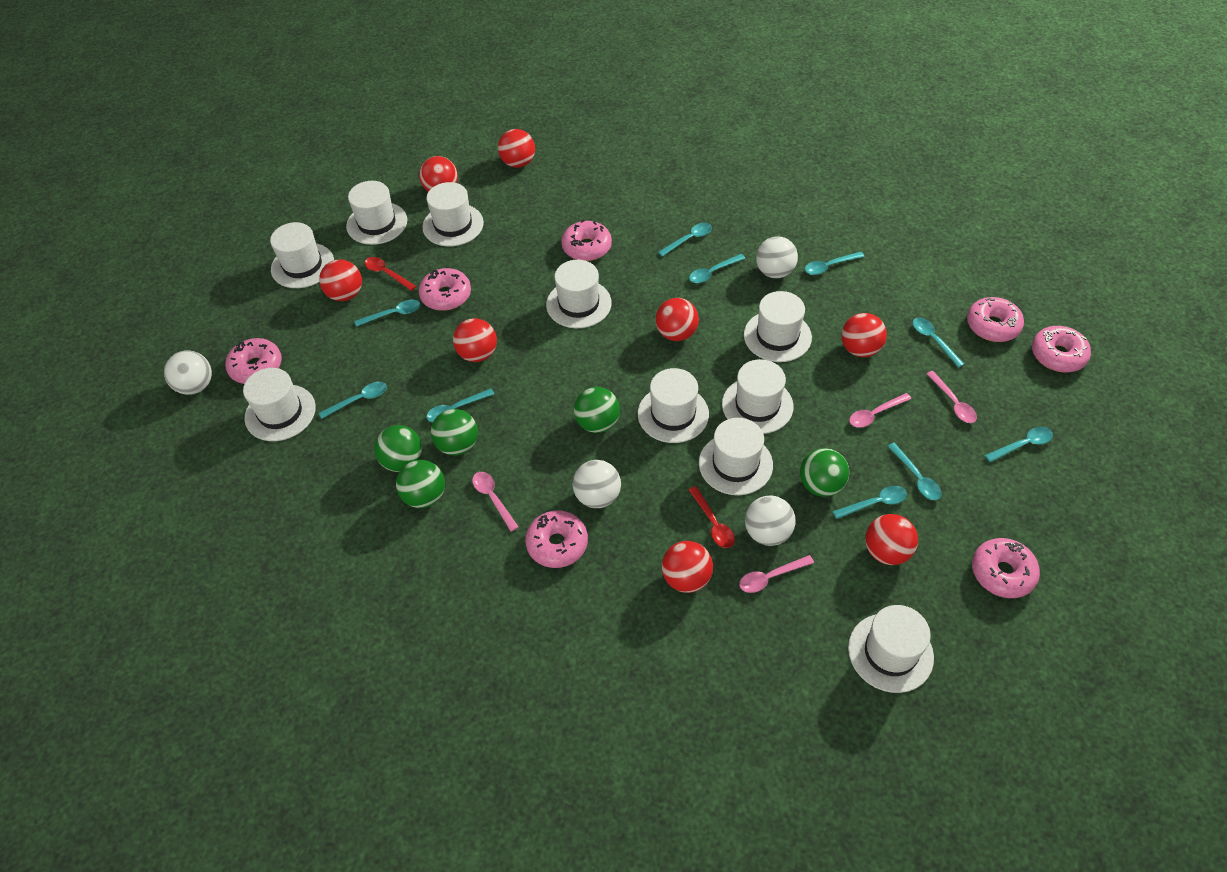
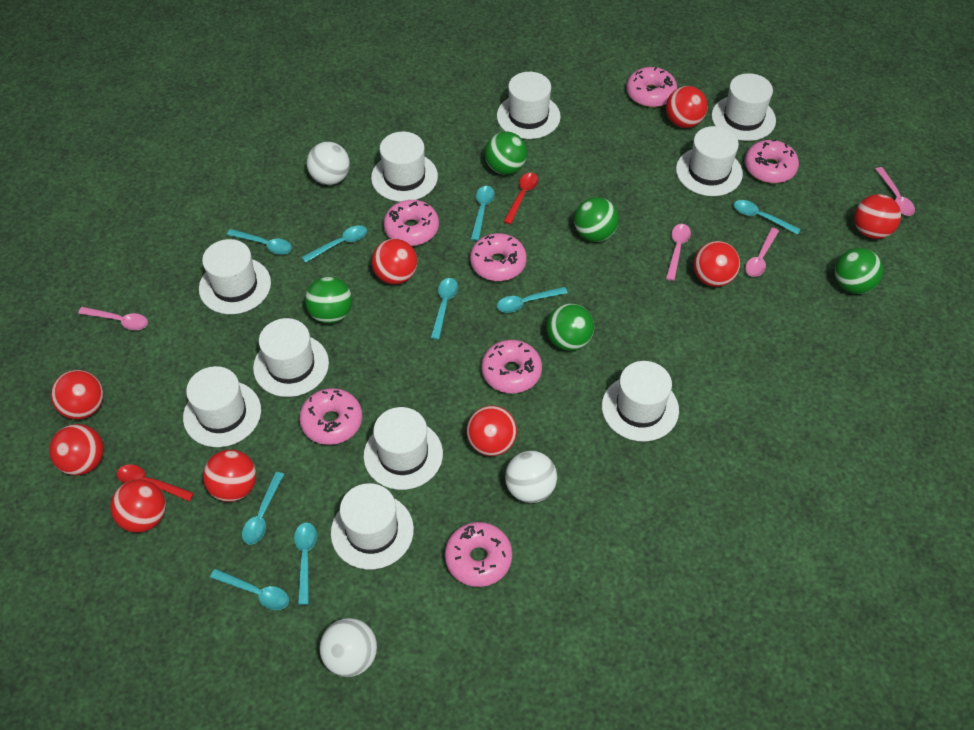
red ball: 8 -> 9
turquoise spoon: 10 -> 9
white ball: 4 -> 3

